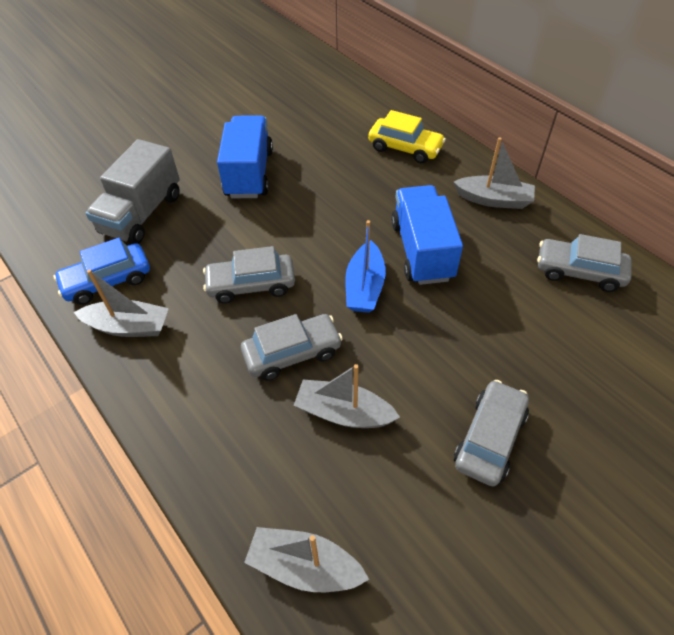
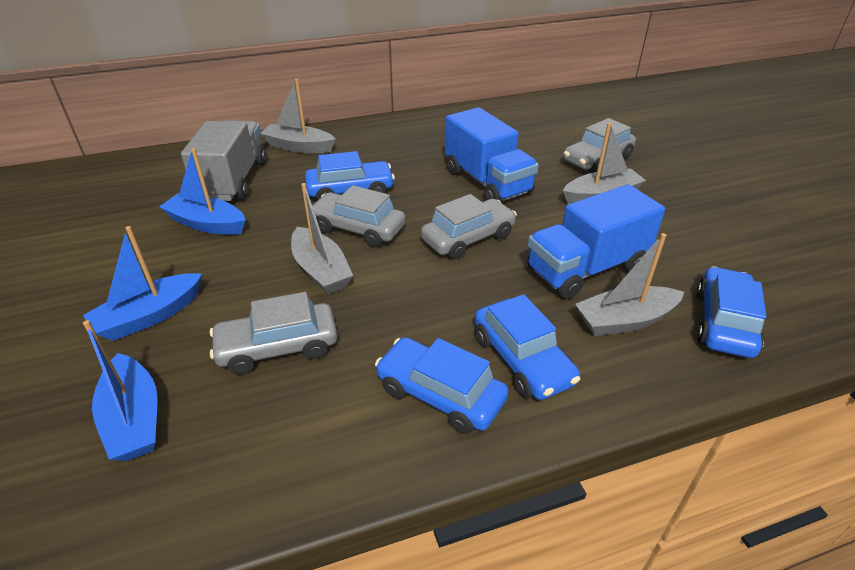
blue boat: 1 -> 3
blue car: 1 -> 4
yellow car: 1 -> 0

